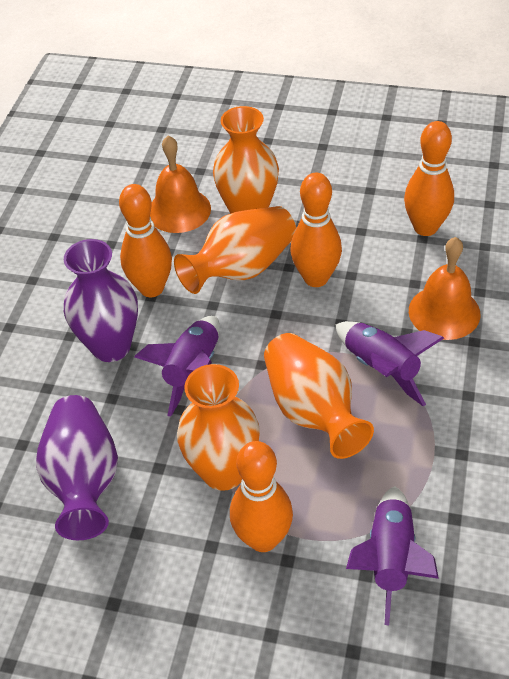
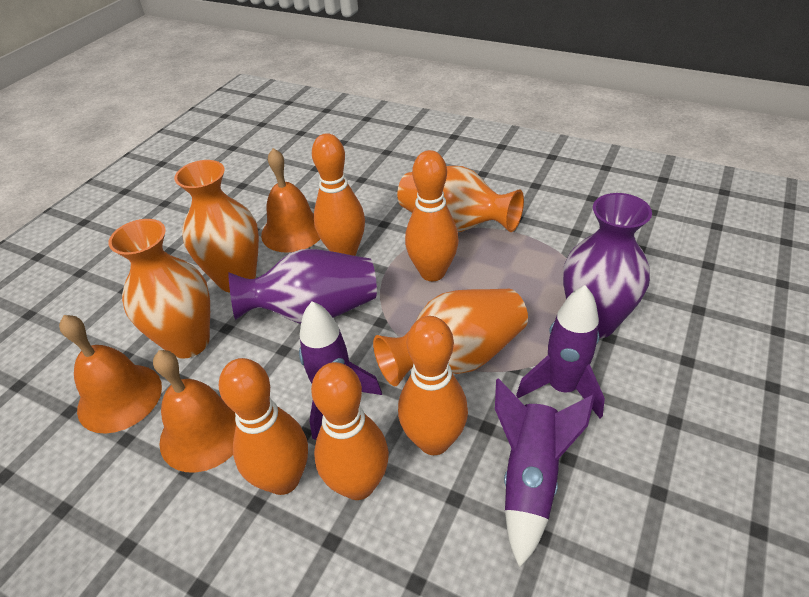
orange bell: 2 -> 3
orange bowling pin: 4 -> 5

